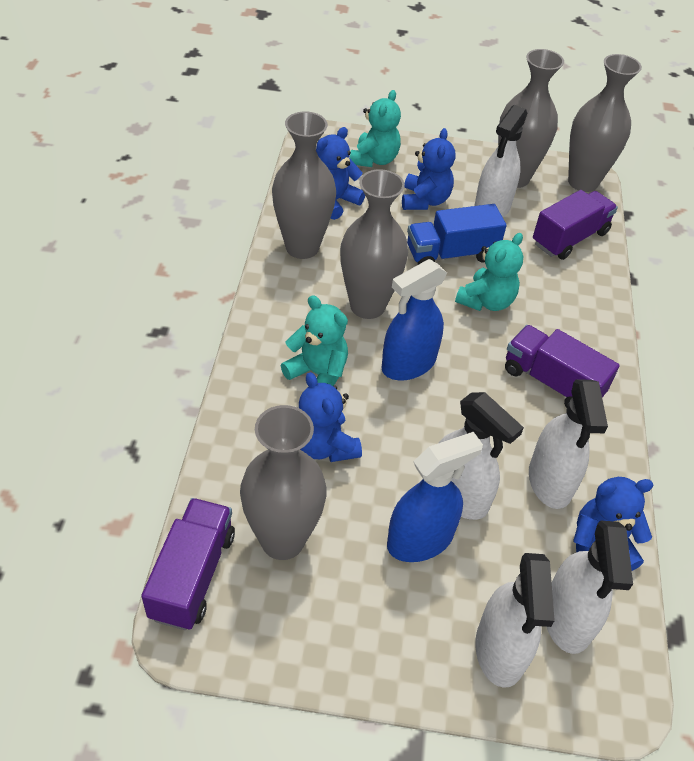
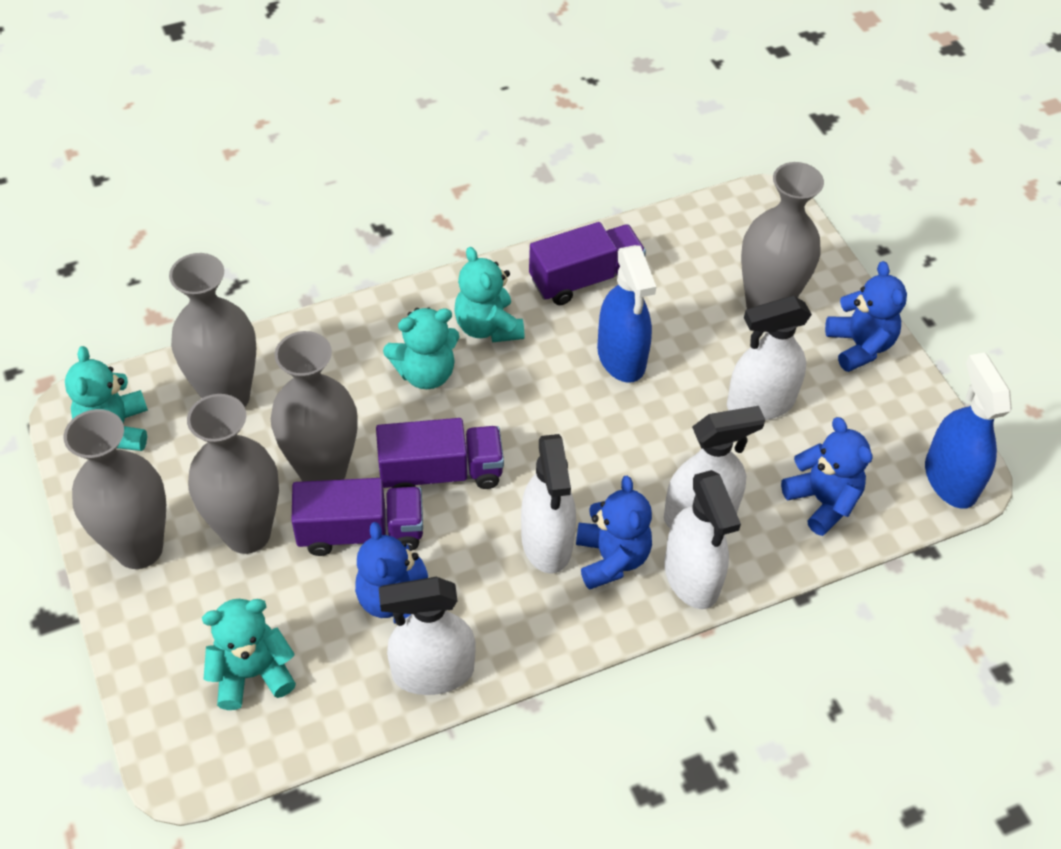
blue truck: 1 -> 0
turquoise teddy bear: 3 -> 4

